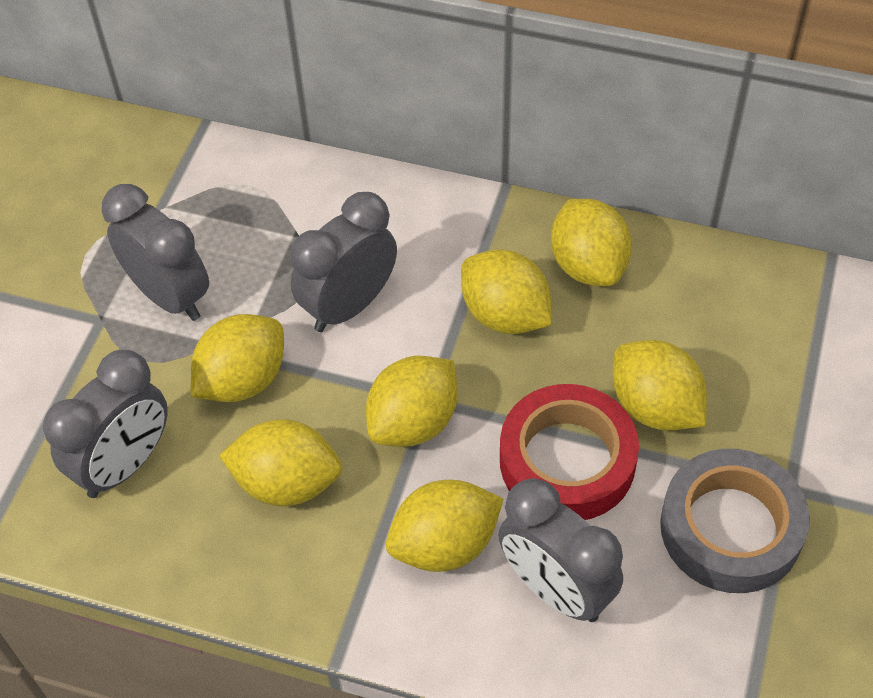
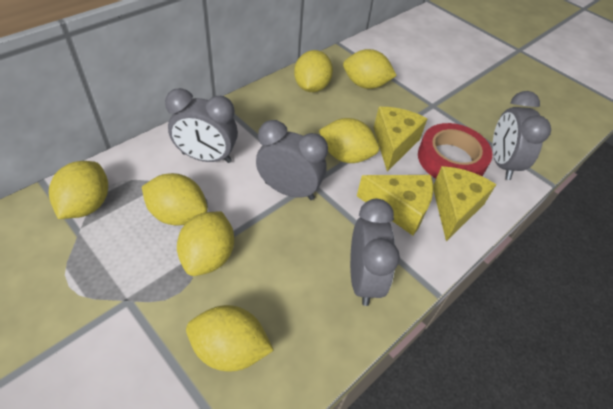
grey tape: 1 -> 0
yellow cheese: 0 -> 3

